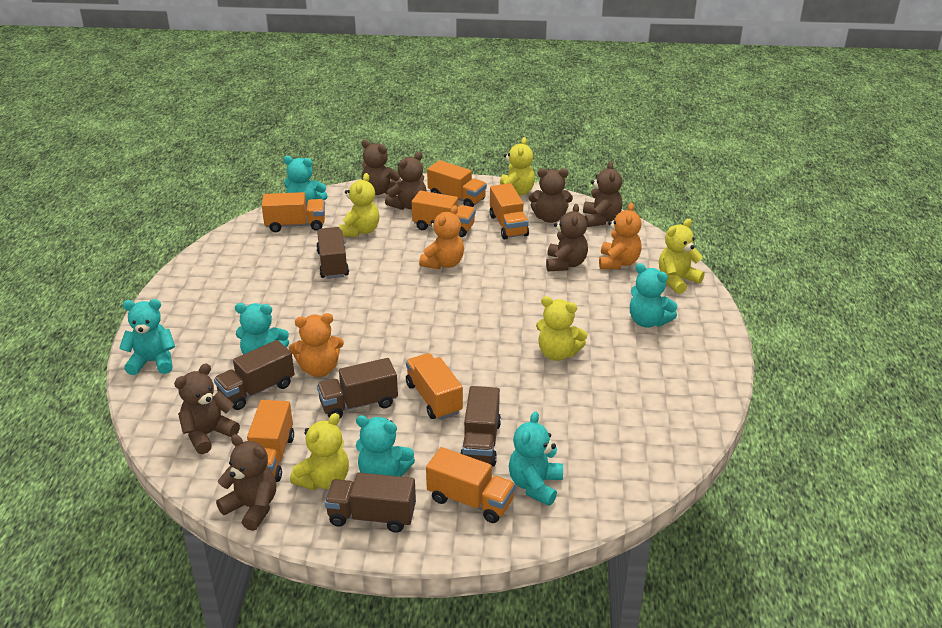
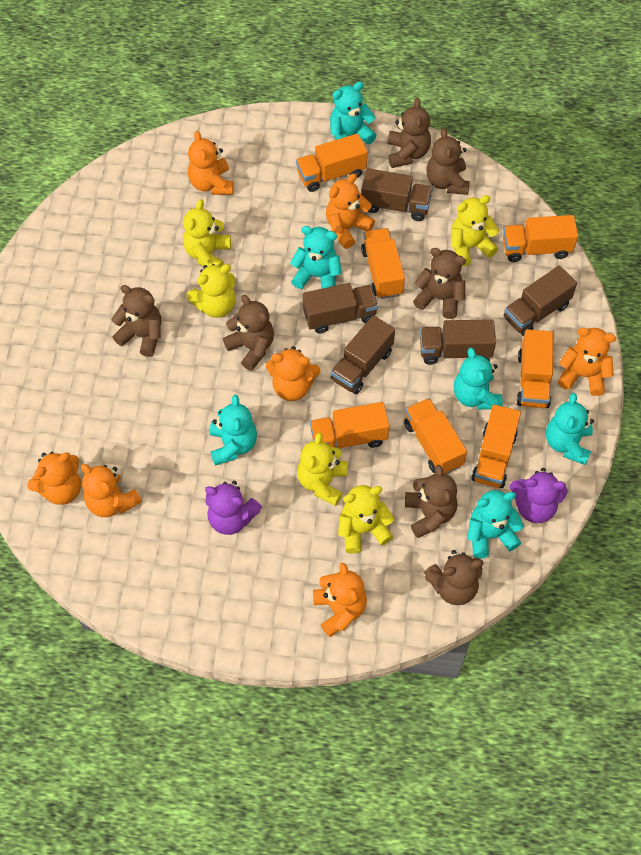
orange teddy bear: 3 -> 7
purple teddy bear: 0 -> 2

